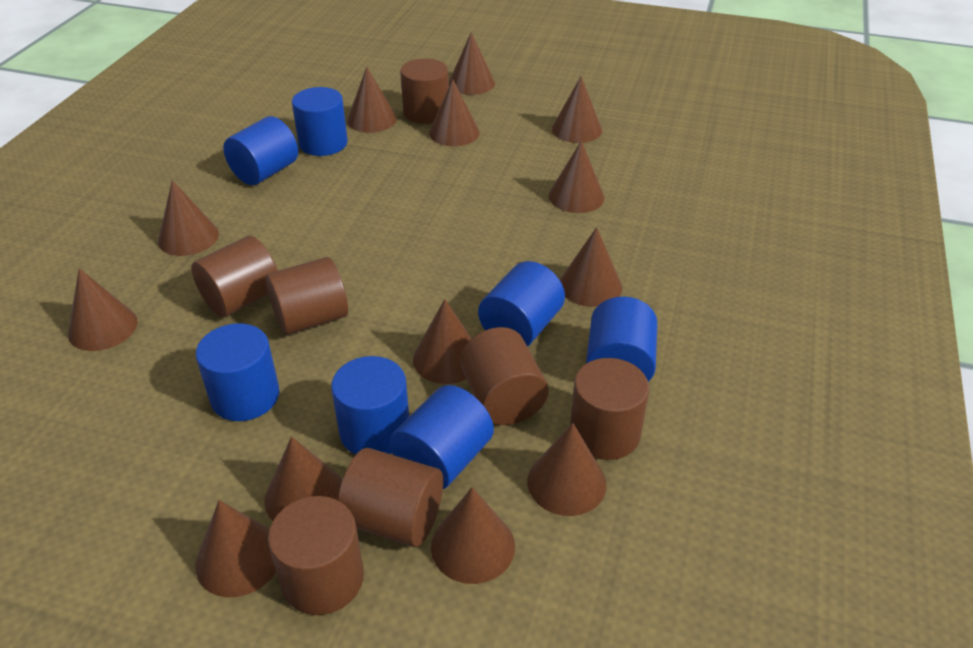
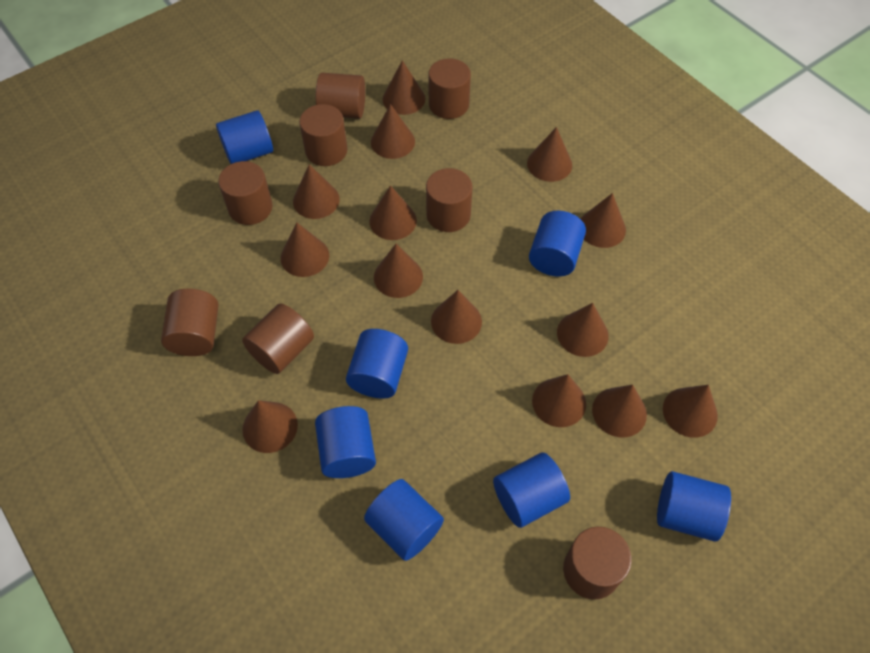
brown cone: 13 -> 14
brown cylinder: 7 -> 8

